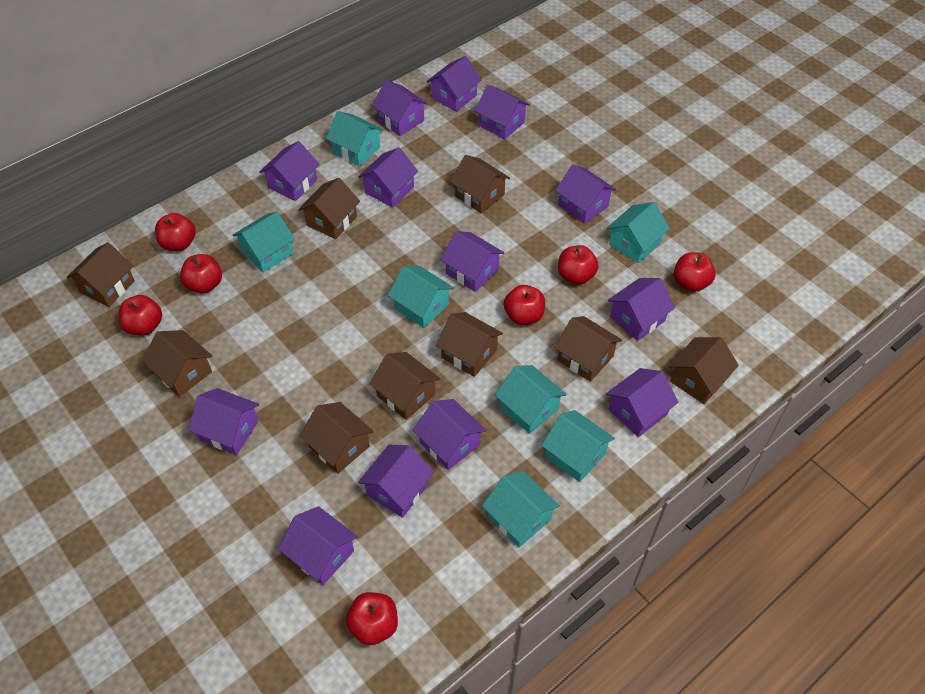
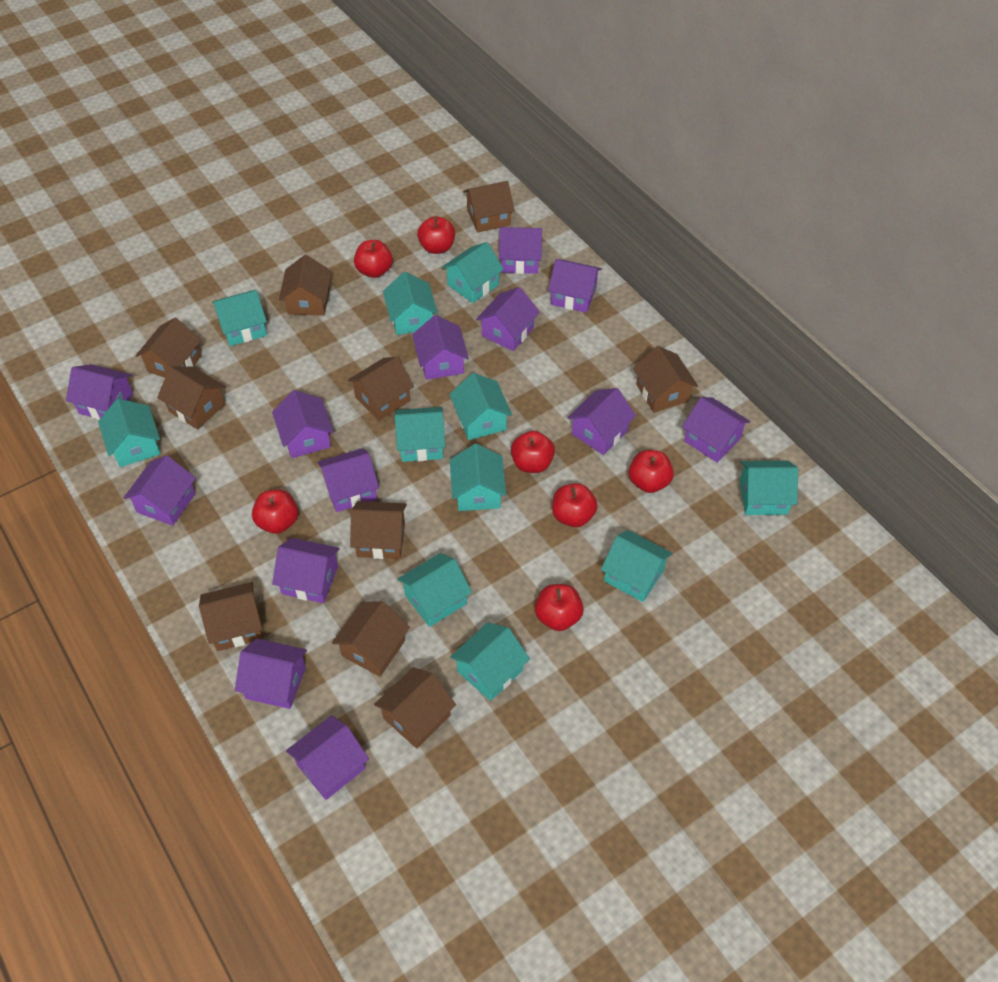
brown house: 9 -> 10
turquoise house: 7 -> 11

